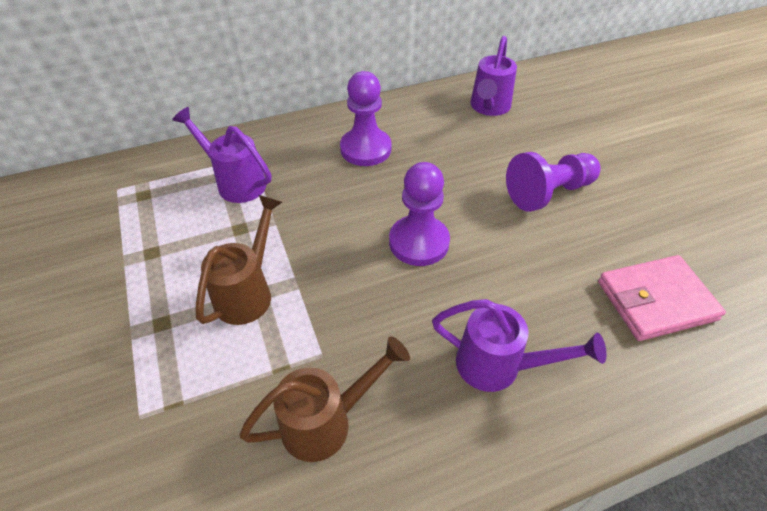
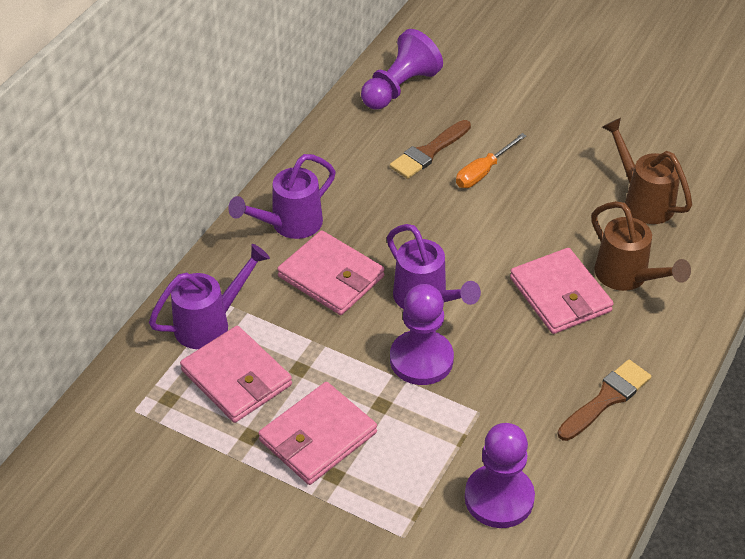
brown brush: 0 -> 2
orange screwdriver: 0 -> 1
pink wallet: 1 -> 4

